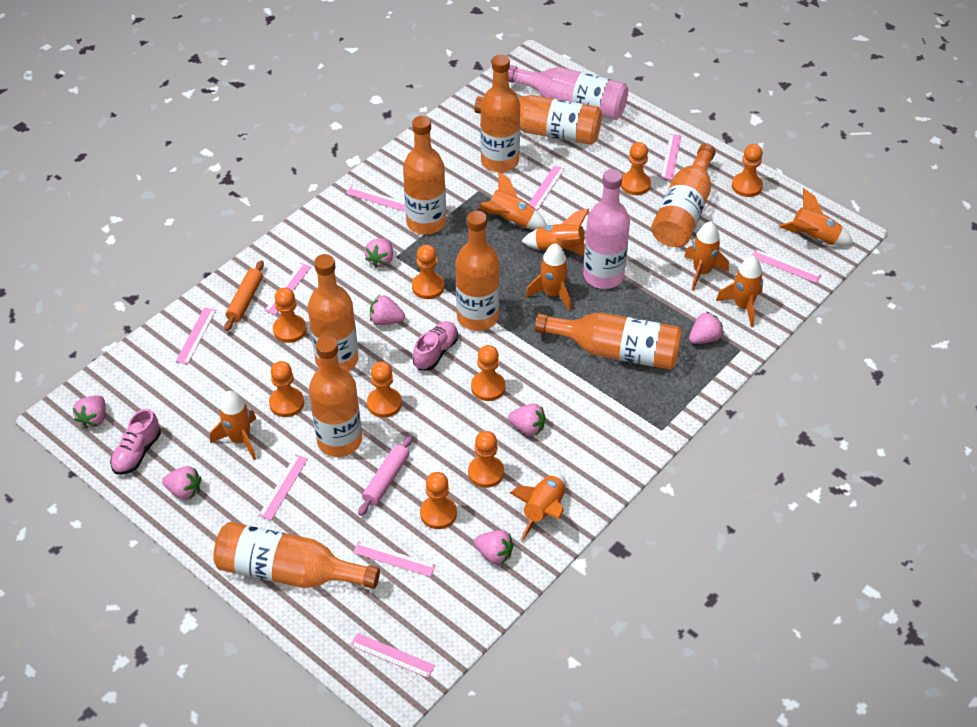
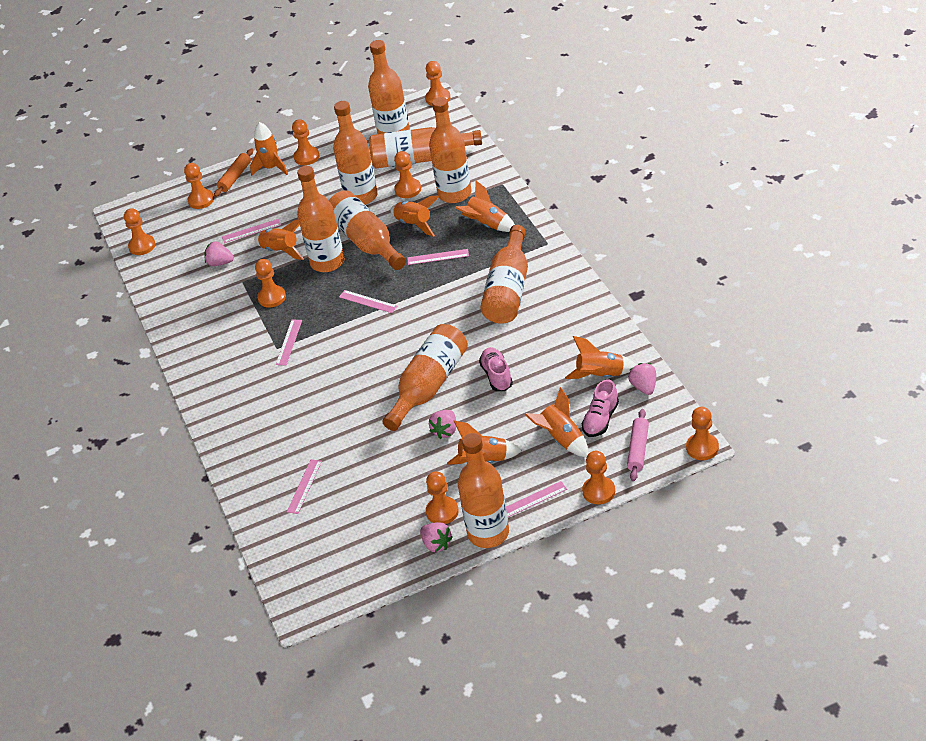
orange rocket: 8 -> 7
pink bottle: 2 -> 0
pink ruler: 9 -> 6
pink strawberry: 7 -> 4

